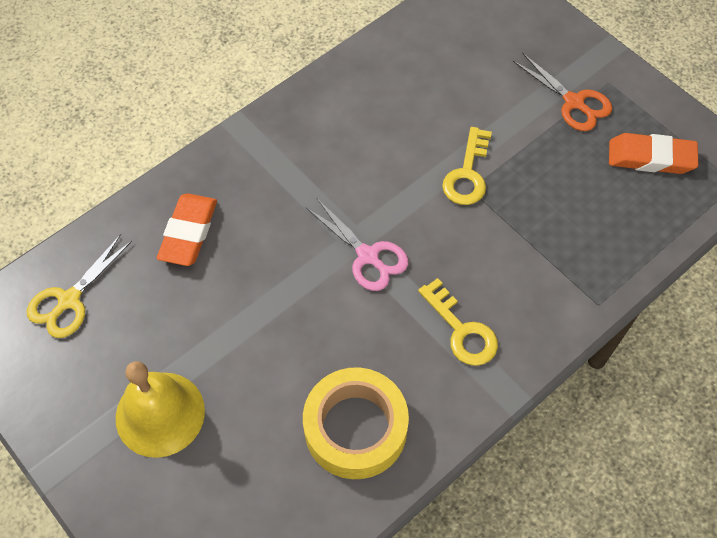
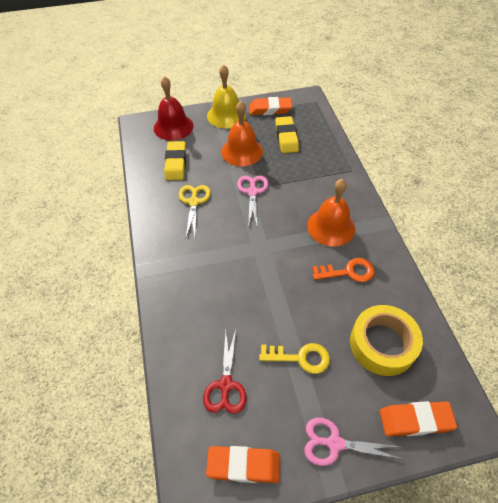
orange bell: 0 -> 2
orange eraser: 2 -> 3
orange key: 0 -> 1
orange scissors: 1 -> 0
pink scissors: 1 -> 2
red bell: 0 -> 1
red scissors: 0 -> 1
yellow eraser: 0 -> 2
yellow key: 2 -> 1

